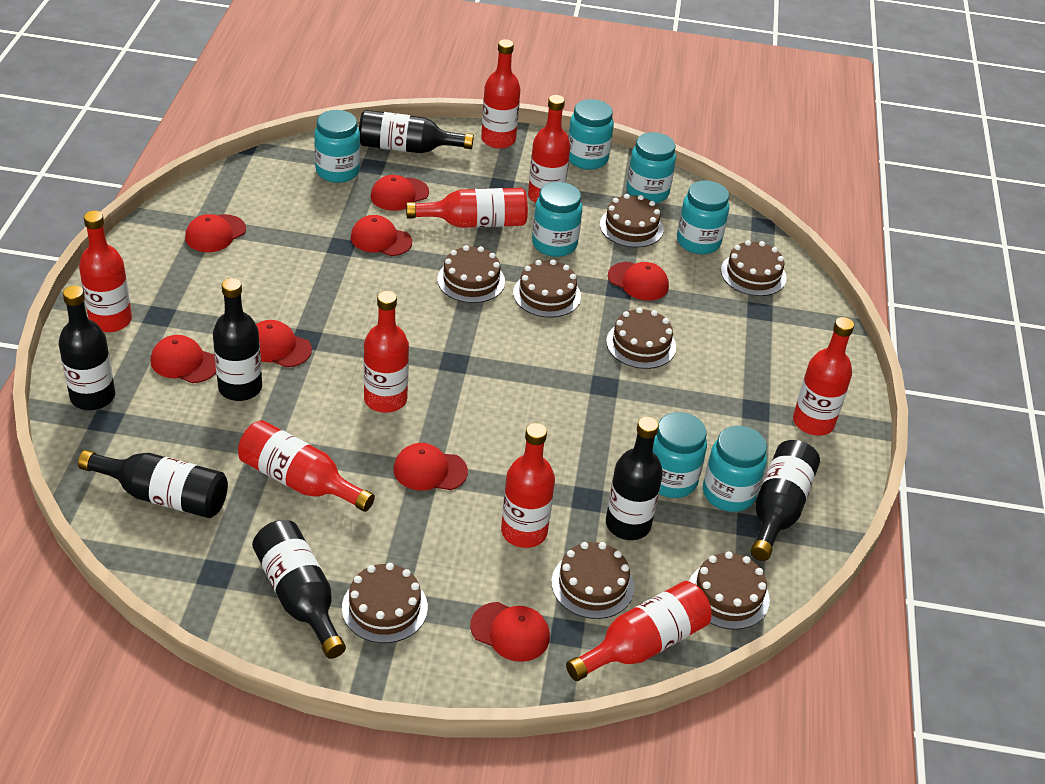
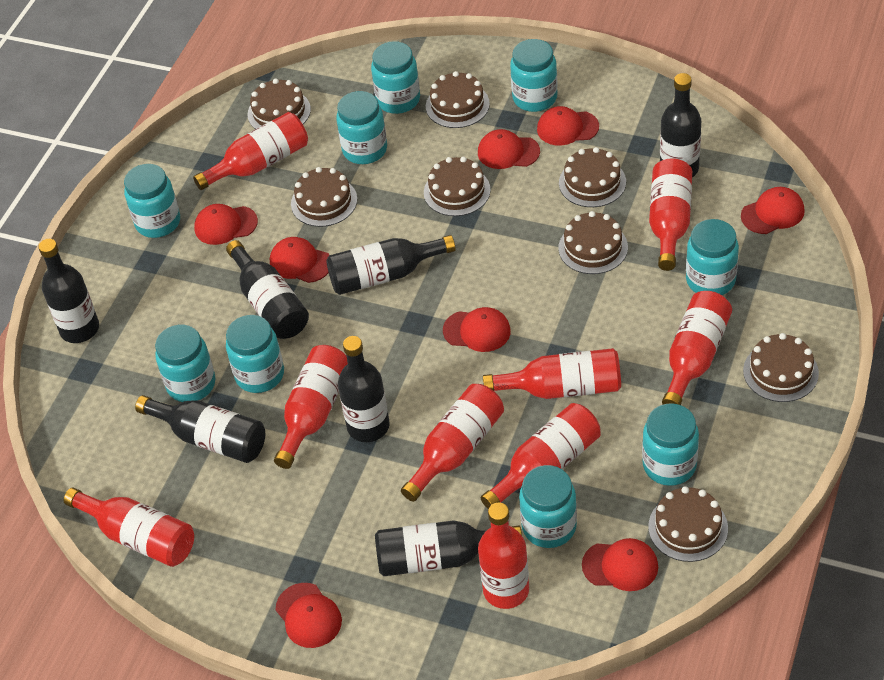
turquoise jar: 7 -> 9

